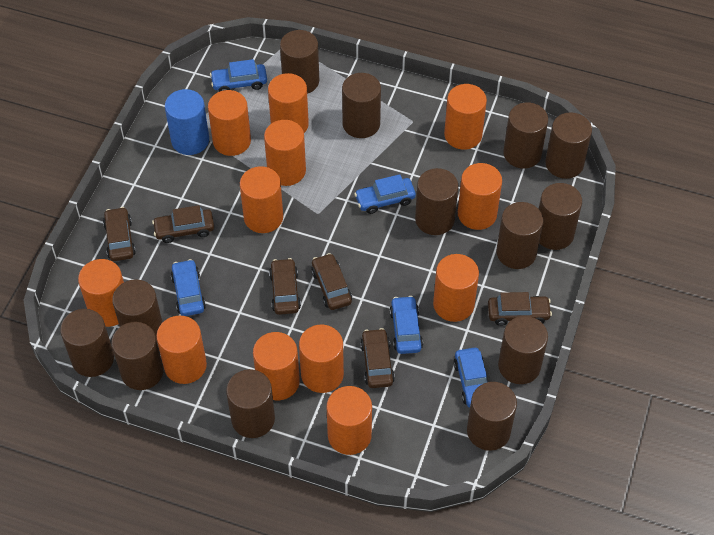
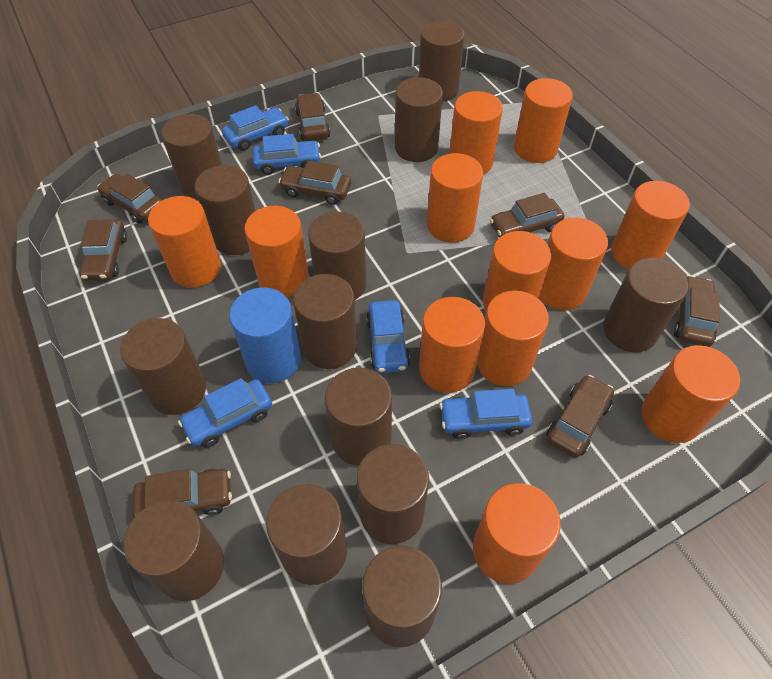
brown car: 6 -> 8

